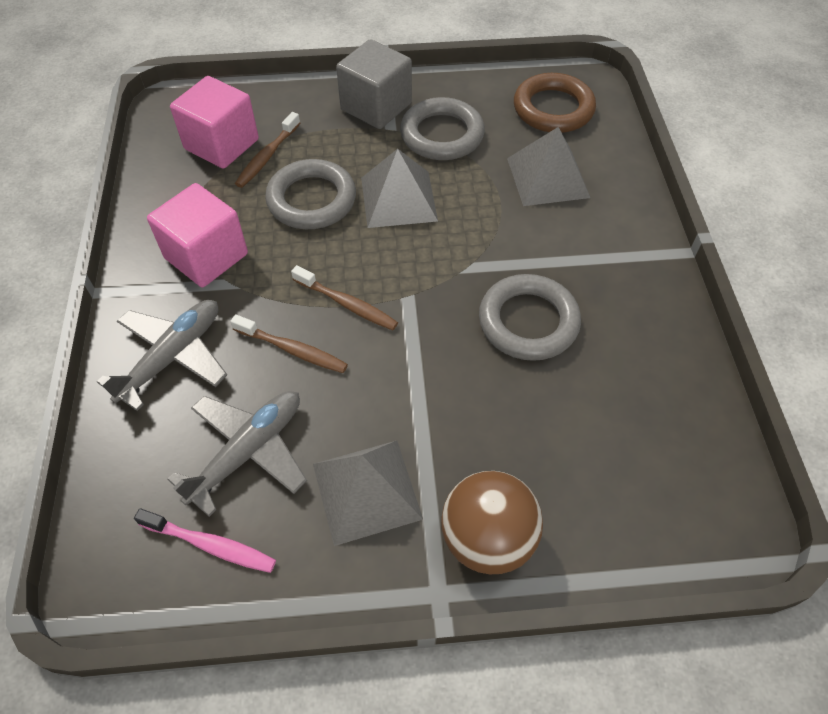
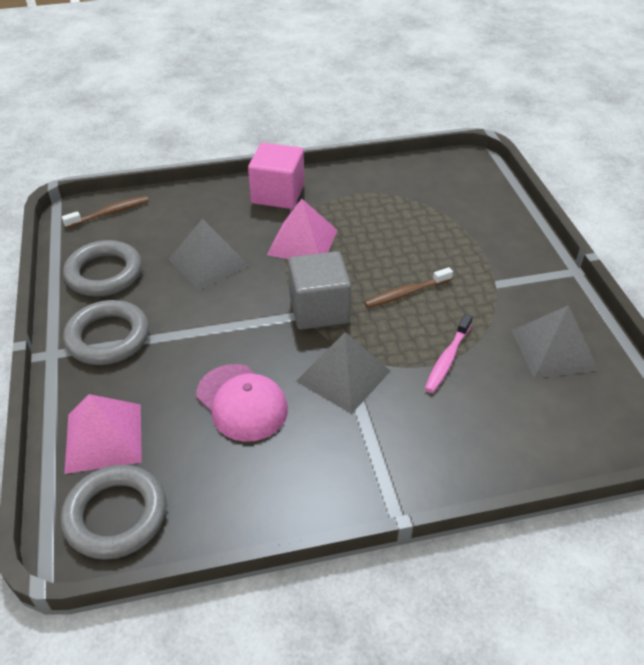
brown ball: 1 -> 0
brown ring: 1 -> 0
brown toothbrush: 3 -> 2
grey plane: 2 -> 0
pink cap: 0 -> 1
pink cube: 2 -> 1
pink pyramid: 0 -> 2

